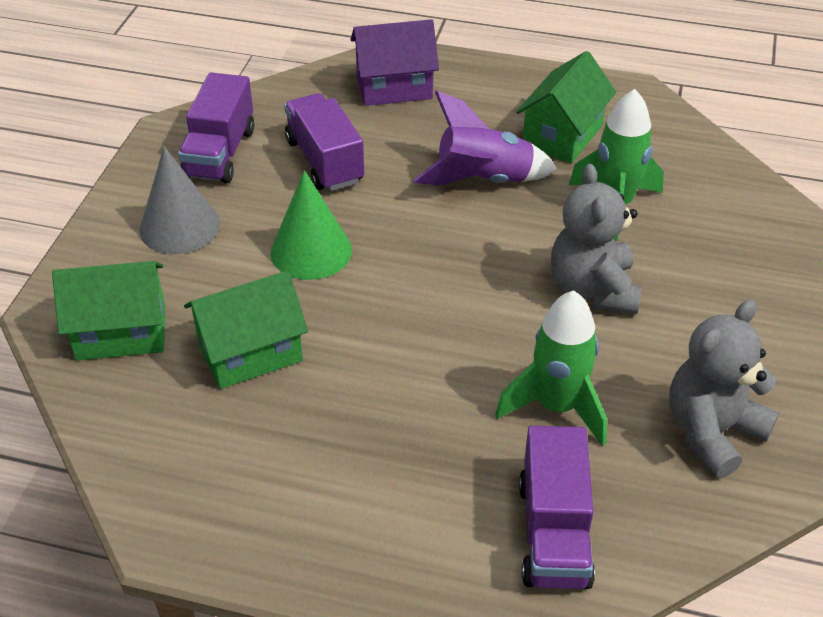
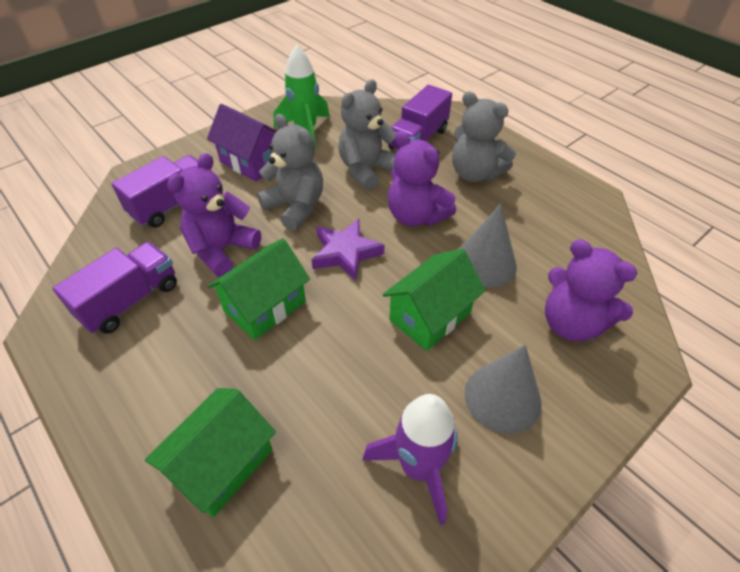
green cone: 1 -> 0
green rocket: 2 -> 1
grey cone: 1 -> 2
grey teddy bear: 2 -> 3
purple star: 0 -> 1
purple teddy bear: 0 -> 3

